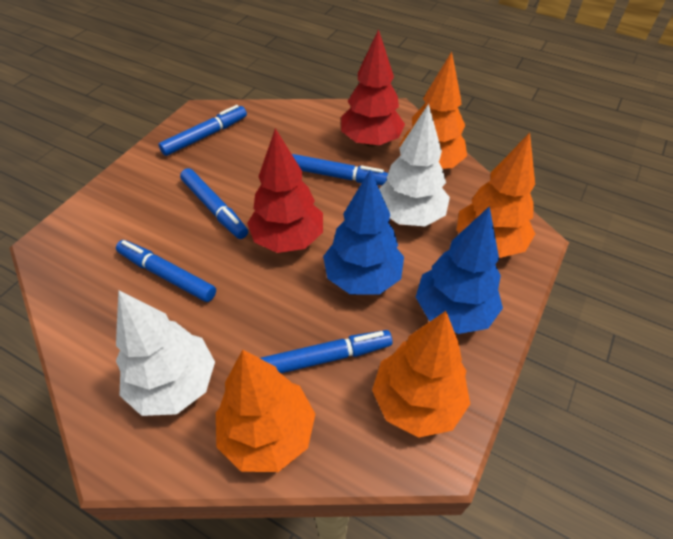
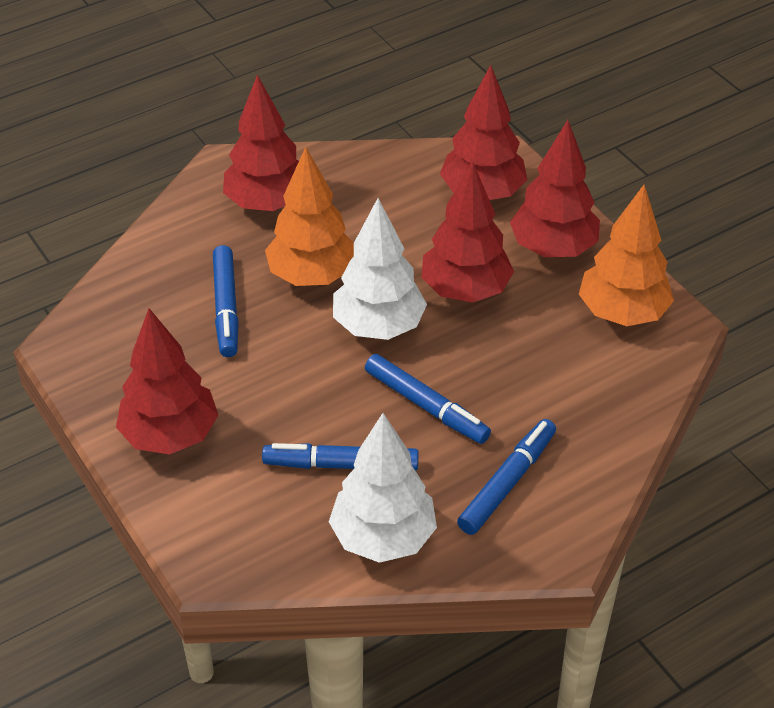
blue marker: 5 -> 4
blue tree: 2 -> 0
orange tree: 4 -> 2
red tree: 2 -> 5

